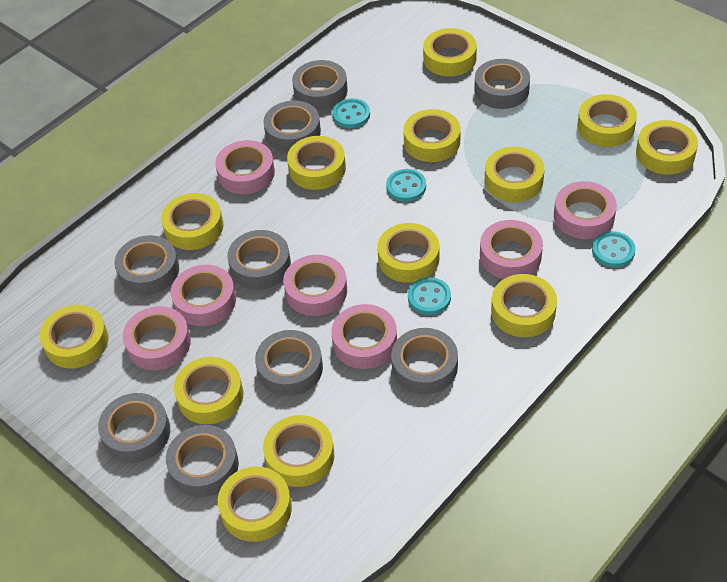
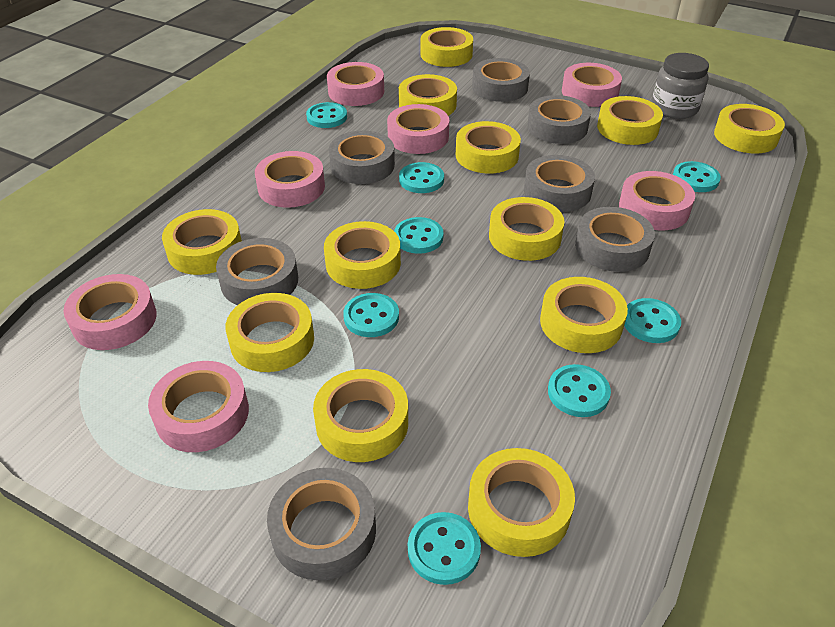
grey jar: 0 -> 1
grey tape: 9 -> 7
turquoise button: 4 -> 8
yellow tape: 13 -> 12

